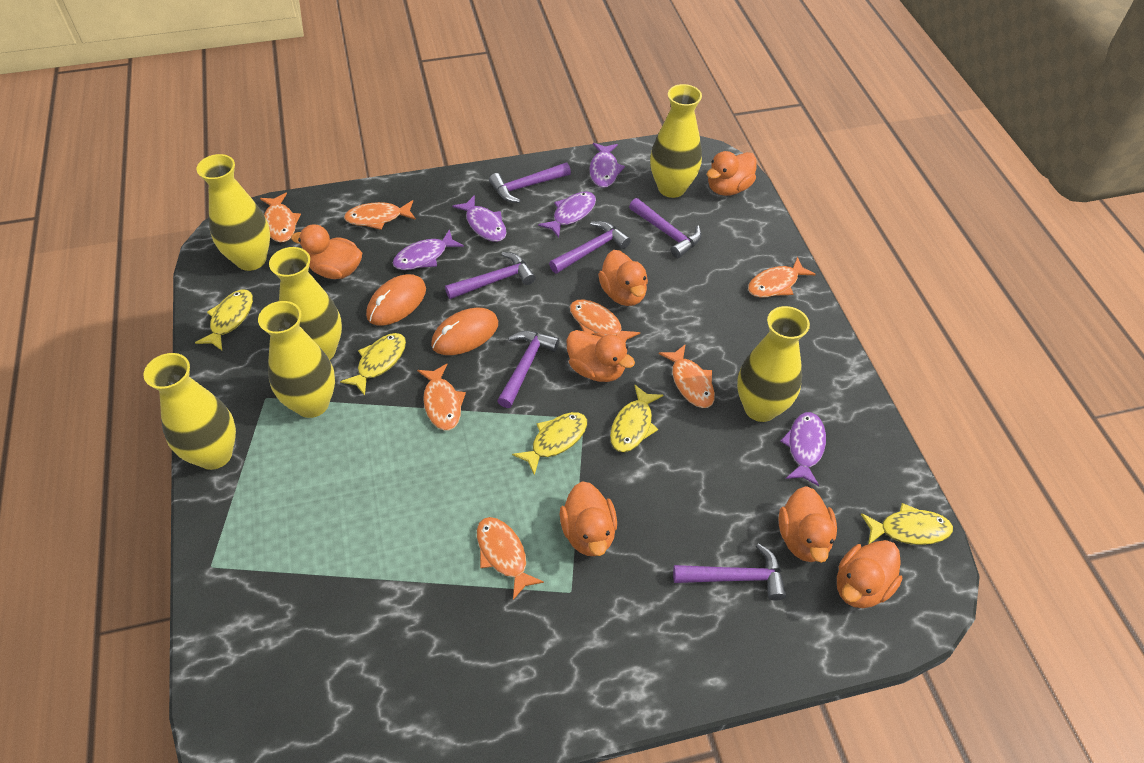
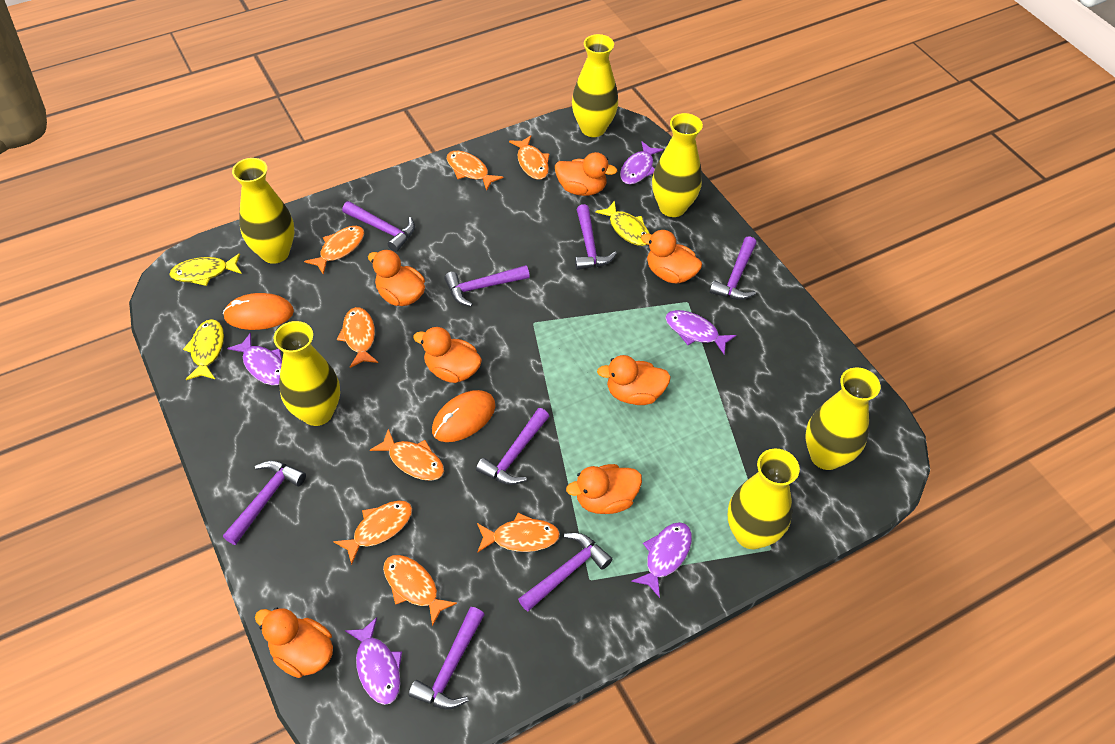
orange fish: 7 -> 8
purple hammer: 6 -> 8
yellow fish: 5 -> 3

